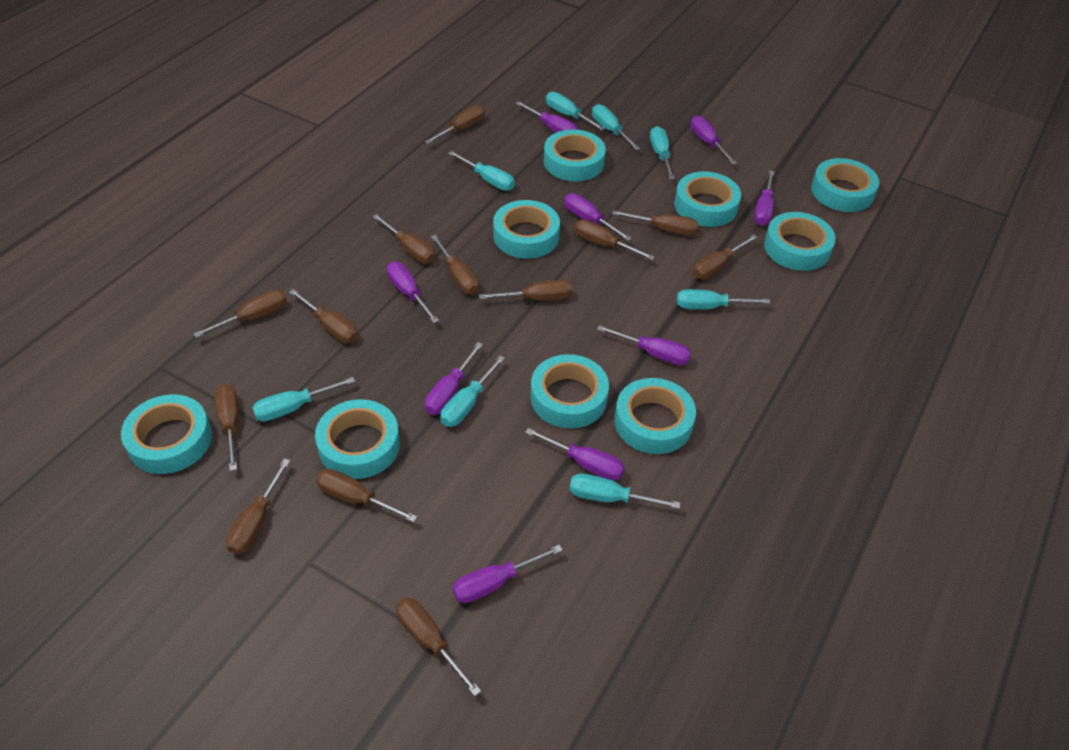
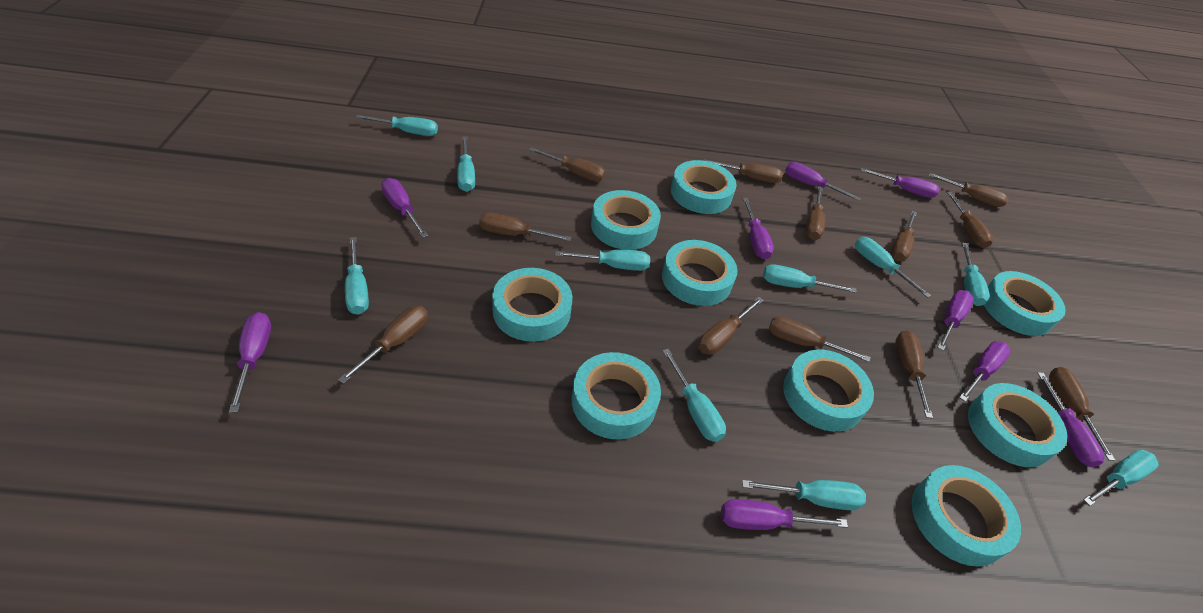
brown screwdriver: 13 -> 12
turquoise screwdriver: 8 -> 10

